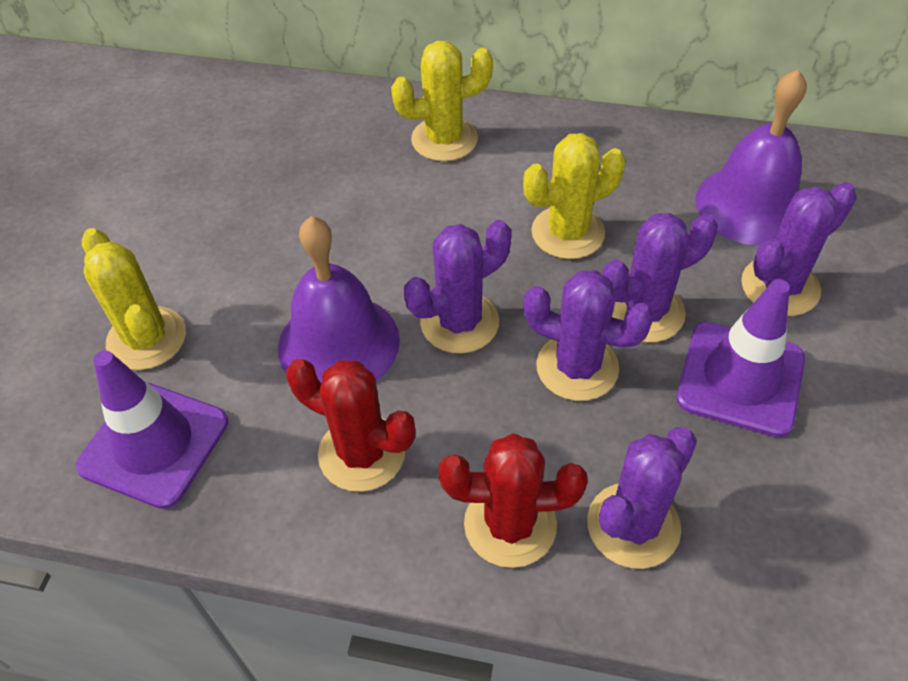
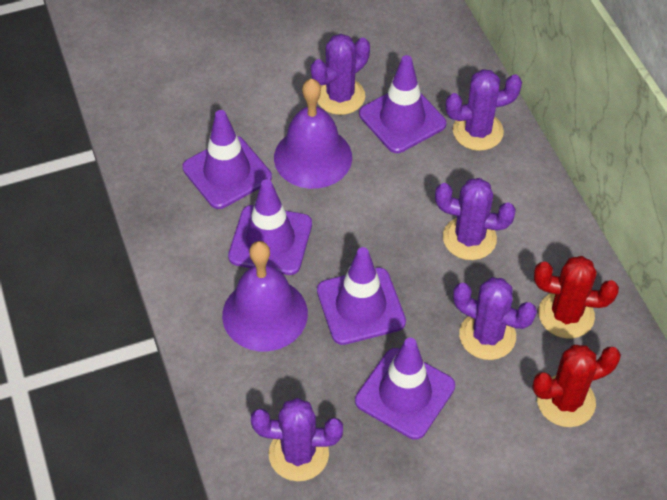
purple traffic cone: 2 -> 5
yellow cactus: 3 -> 0

